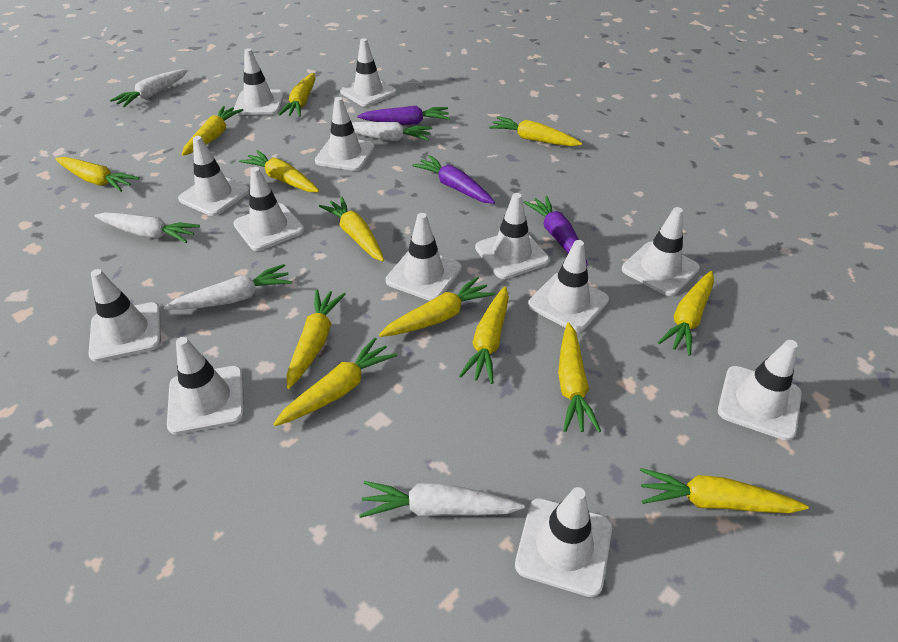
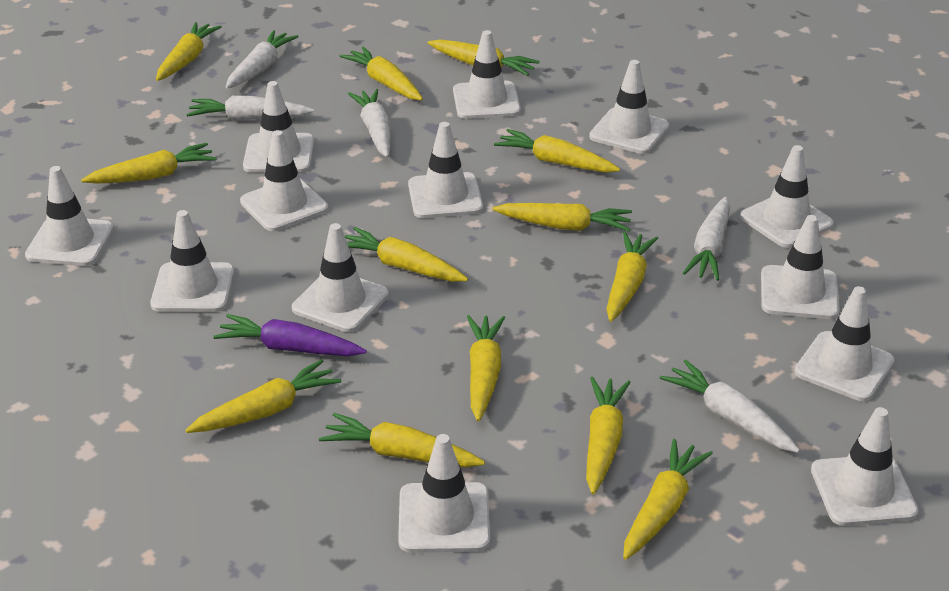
purple carrot: 3 -> 1

